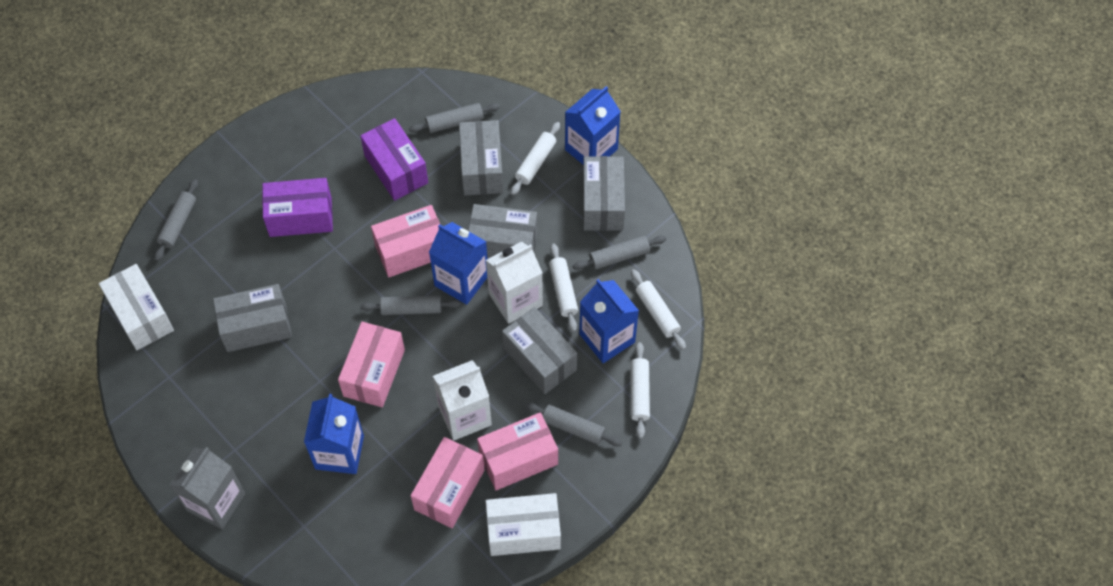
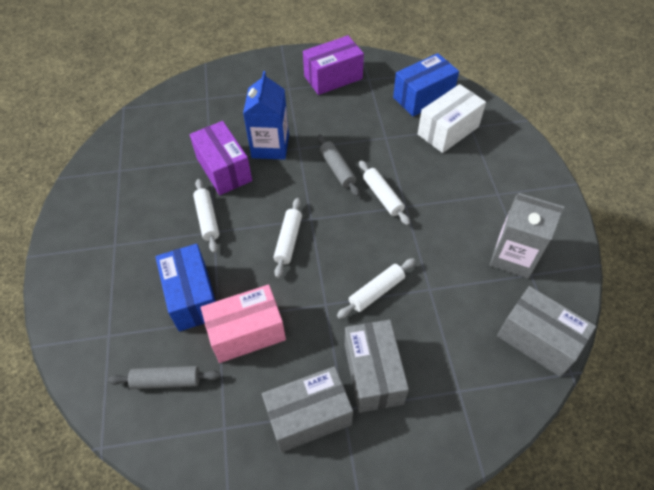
blue box: 0 -> 2
blue carton: 4 -> 1
grey box: 5 -> 3
grey rolling pin: 5 -> 2
pink box: 4 -> 1
white box: 2 -> 1
white carton: 2 -> 0

